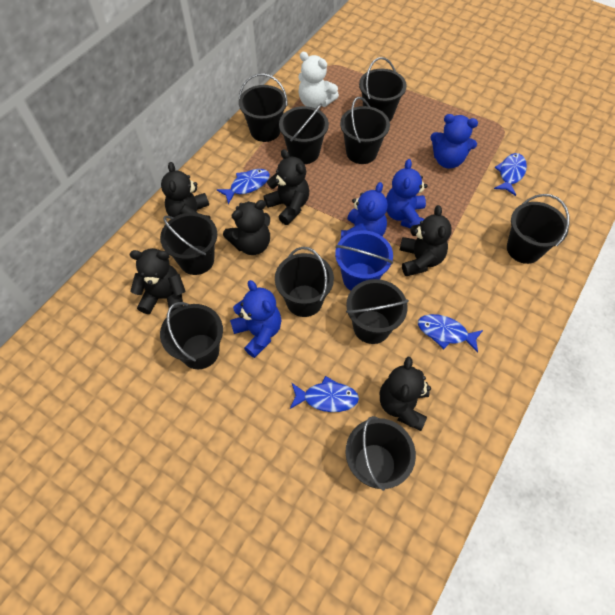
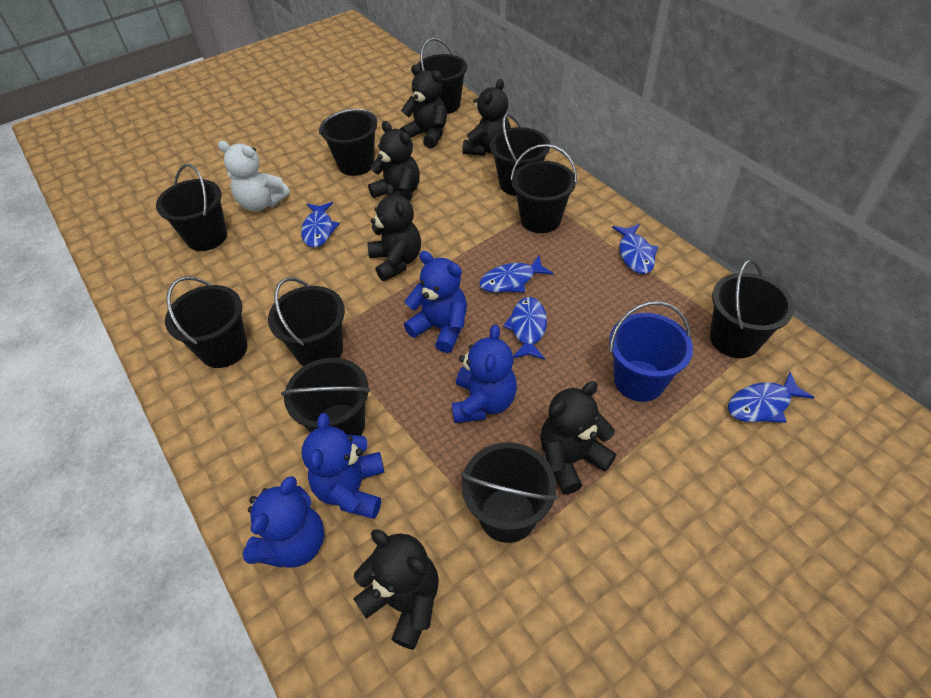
blue fish: 4 -> 5

